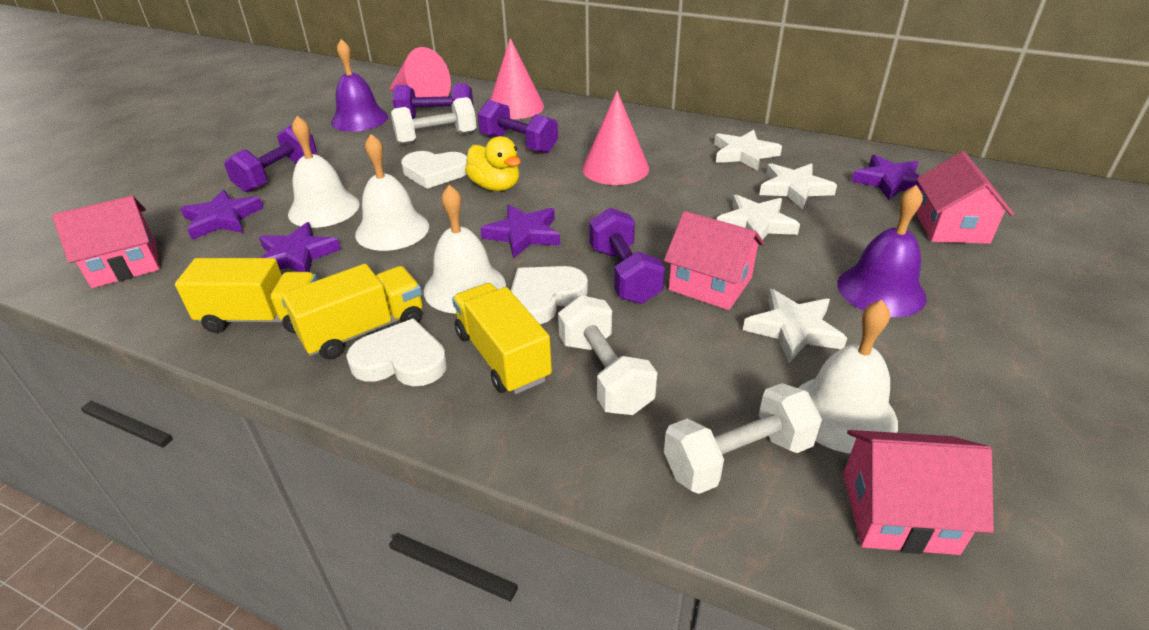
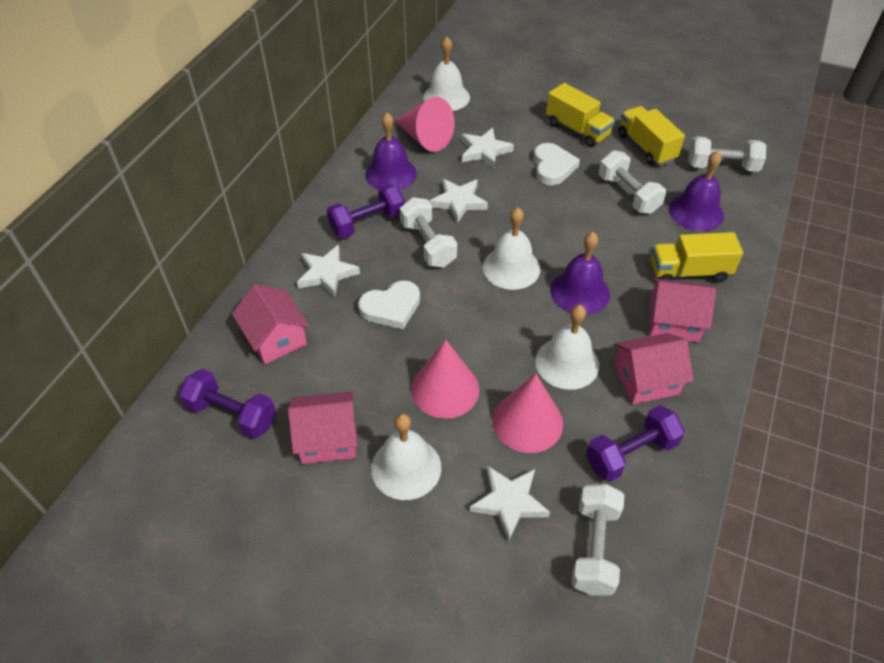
purple bell: 2 -> 3
purple dumbbell: 4 -> 3
purple star: 4 -> 0
white dumbbell: 3 -> 4
white heart: 3 -> 2
yellow duck: 1 -> 0

